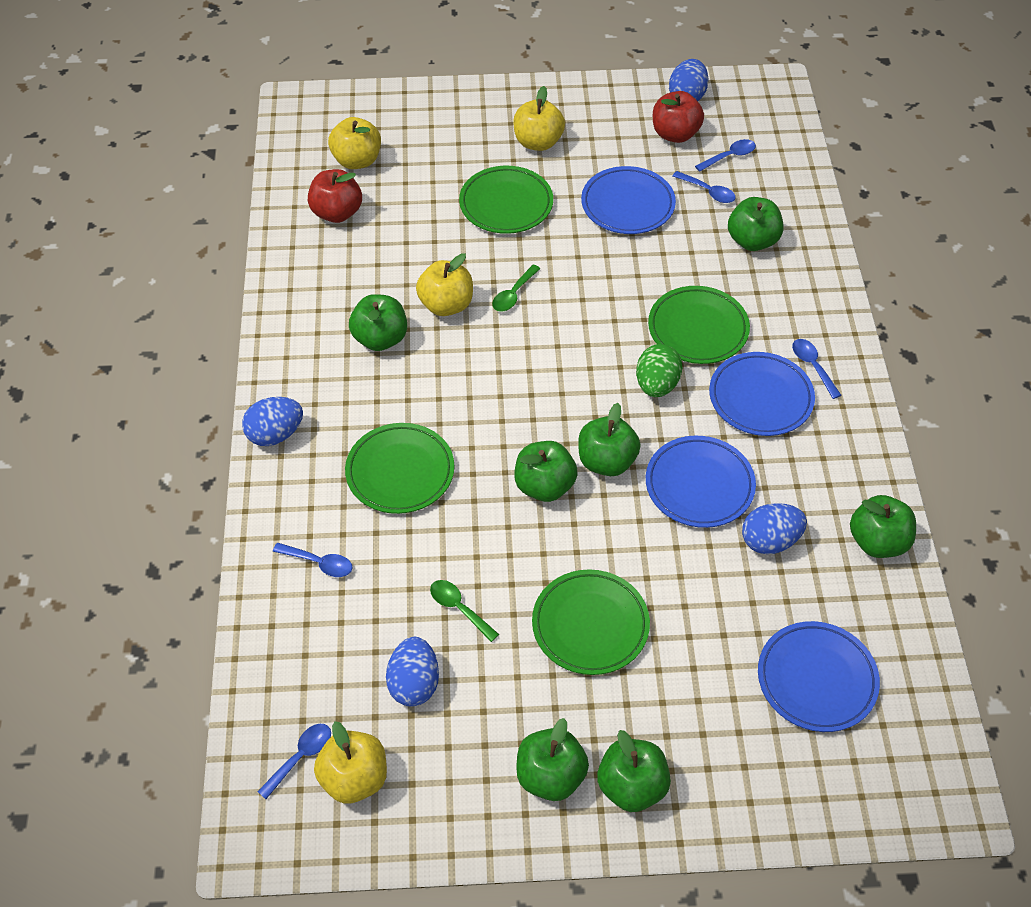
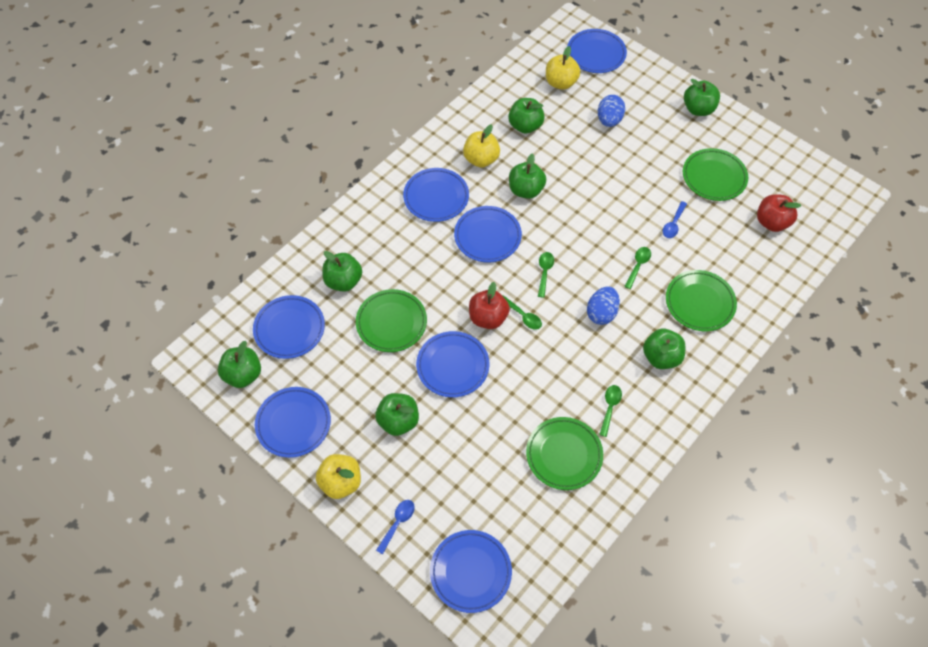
blue egg: 4 -> 2
blue plate: 4 -> 7
blue spoon: 5 -> 2
green egg: 1 -> 0
green spoon: 2 -> 4
yellow apple: 4 -> 3

